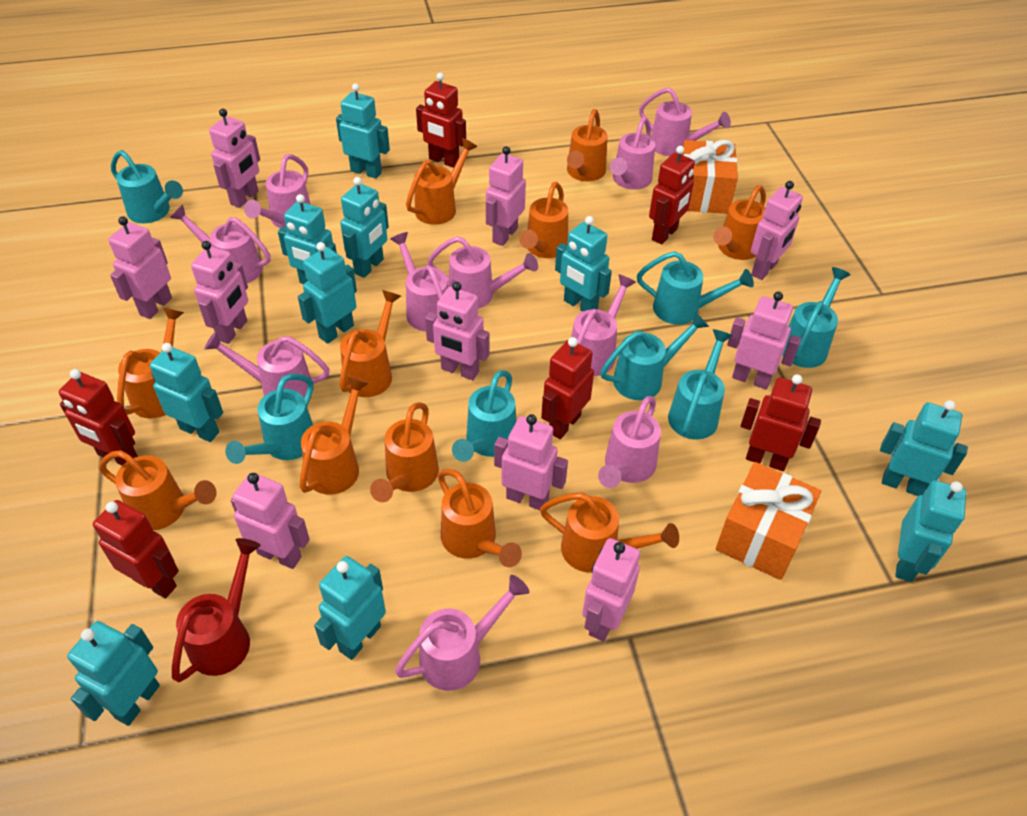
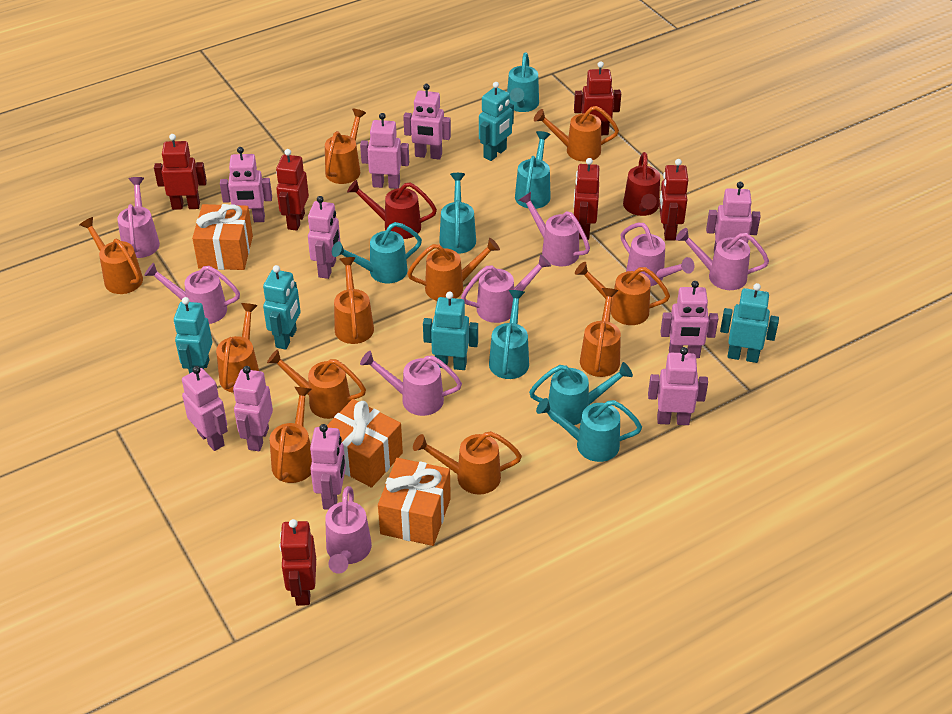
orange gift: 2 -> 3
pink watering can: 10 -> 8
red watering can: 1 -> 2
turquoise robot: 10 -> 5

